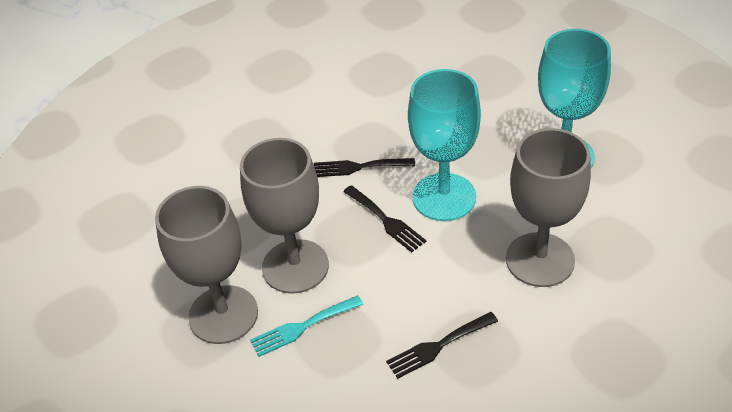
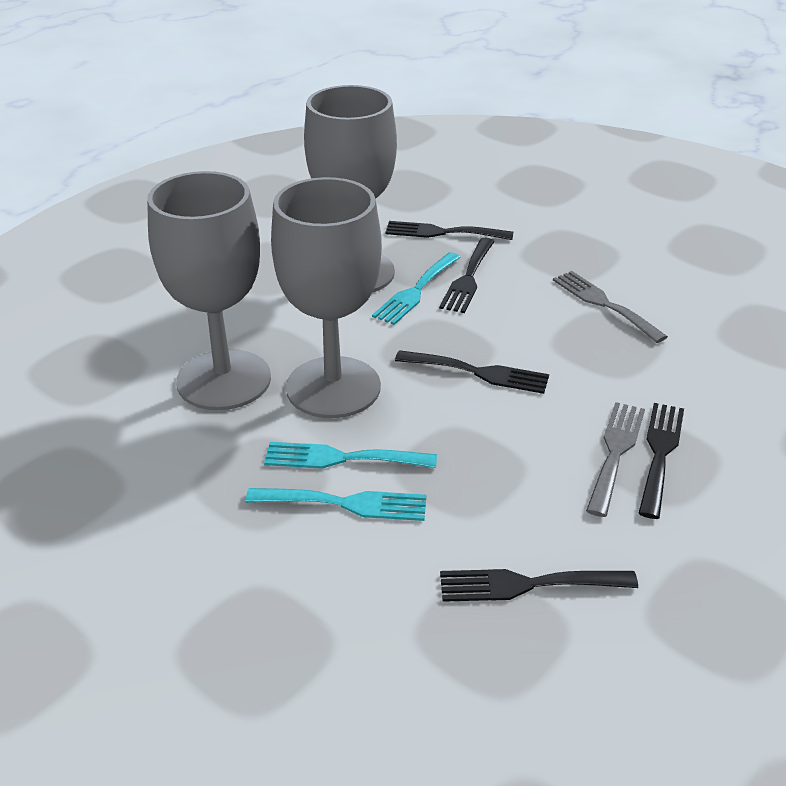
black fork: 3 -> 5
grey fork: 0 -> 2
turquoise fork: 1 -> 3
turquoise goblet: 2 -> 0

